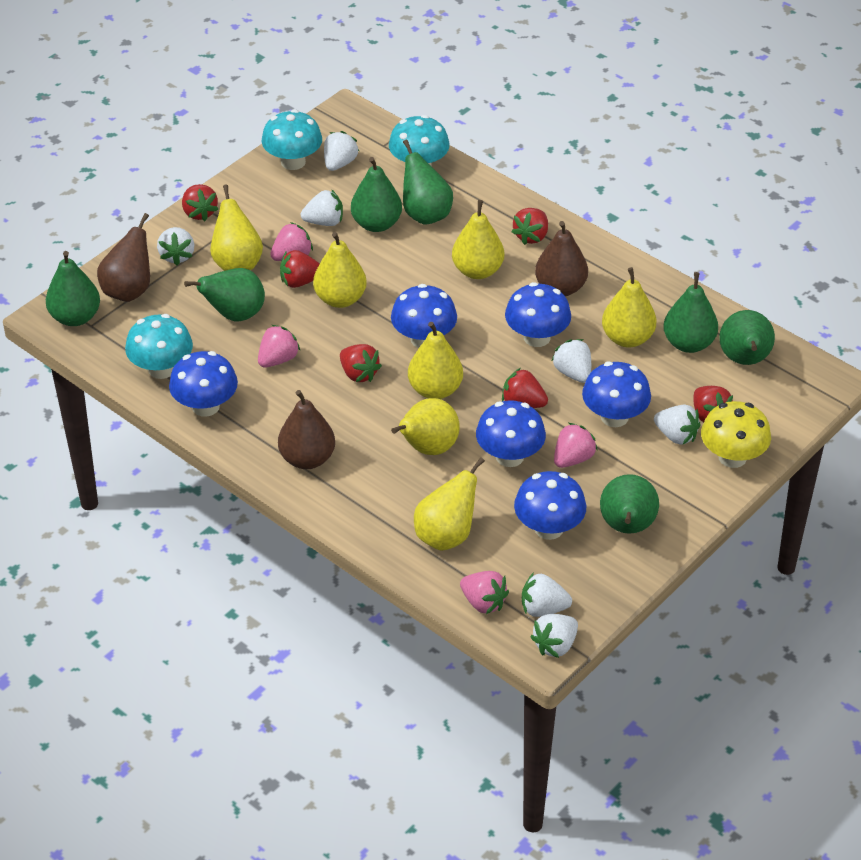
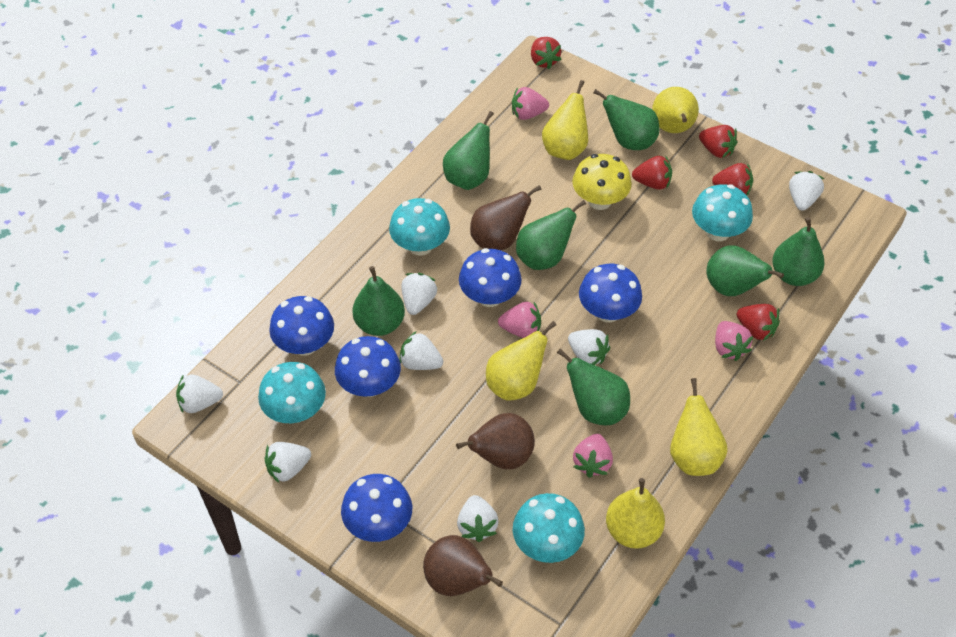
blue mushroom: 6 -> 5
red strawberry: 6 -> 5
turquoise mushroom: 3 -> 4
yellow pear: 7 -> 5

